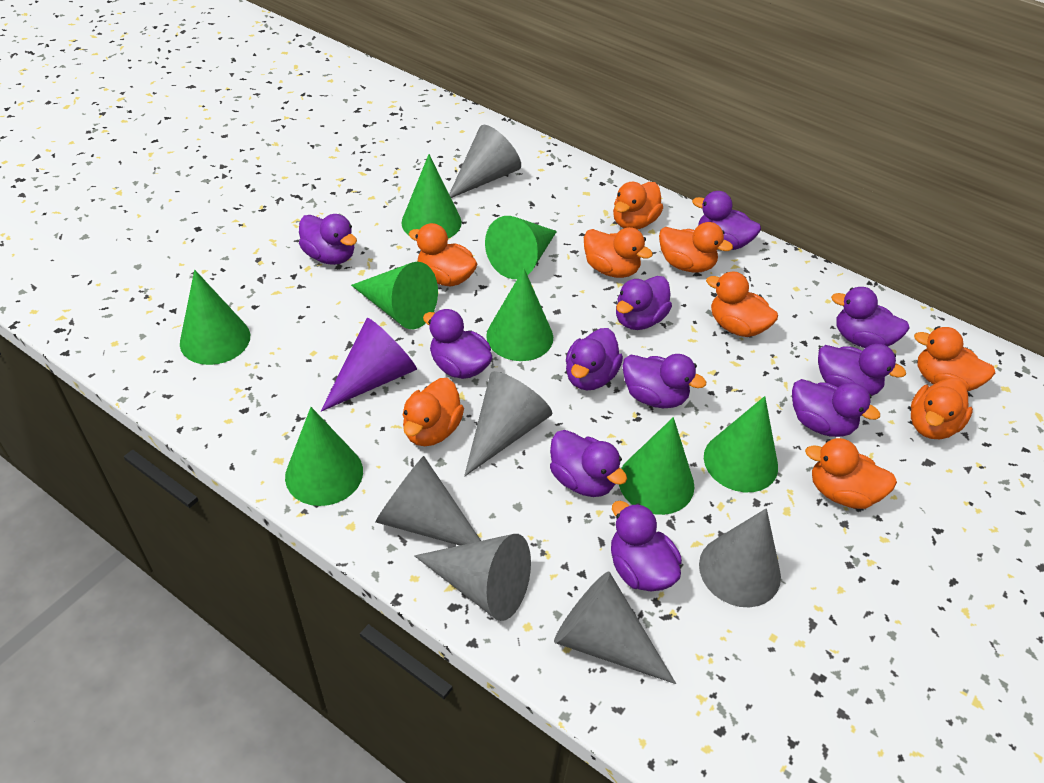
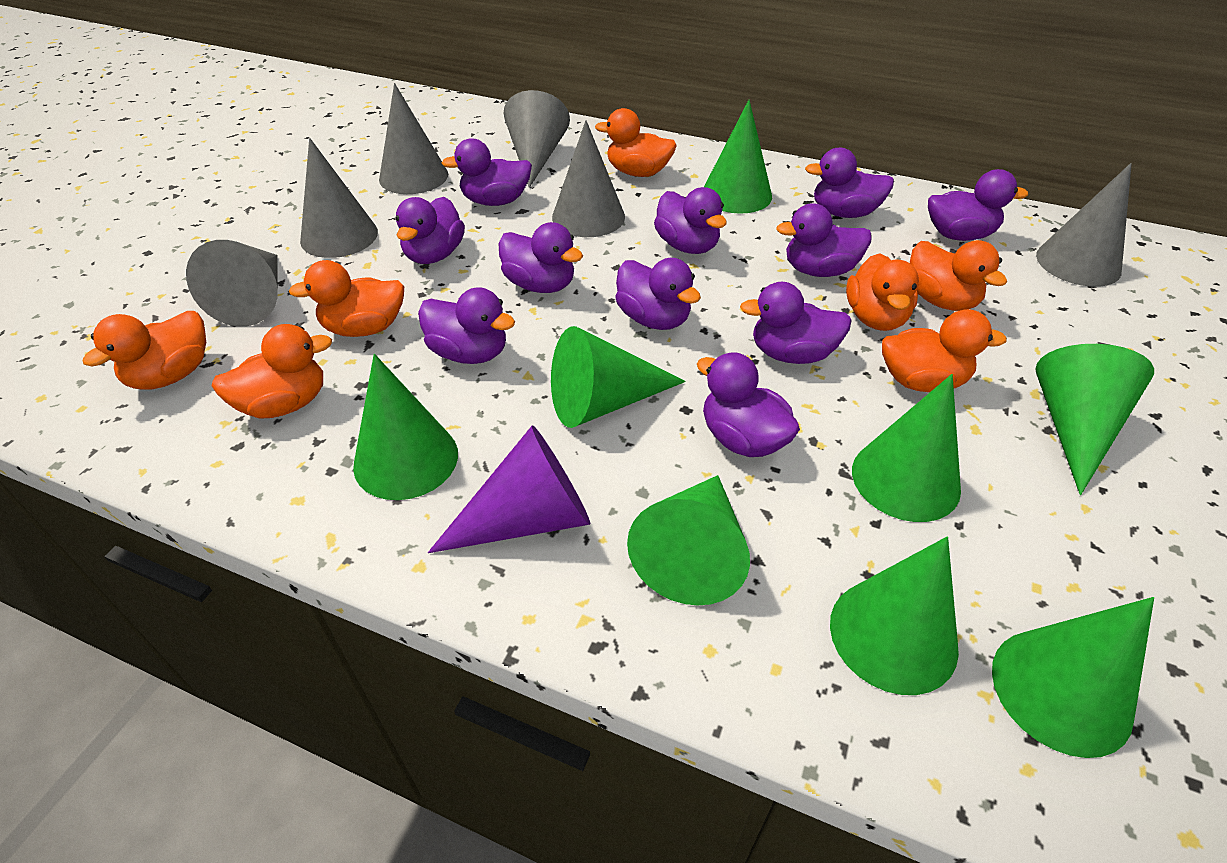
orange duck: 9 -> 7

